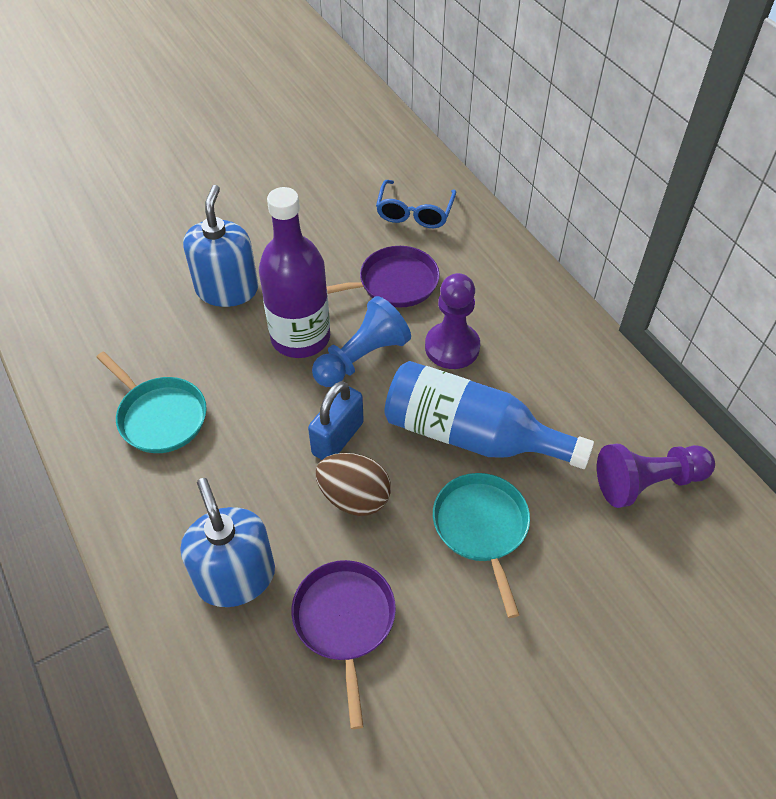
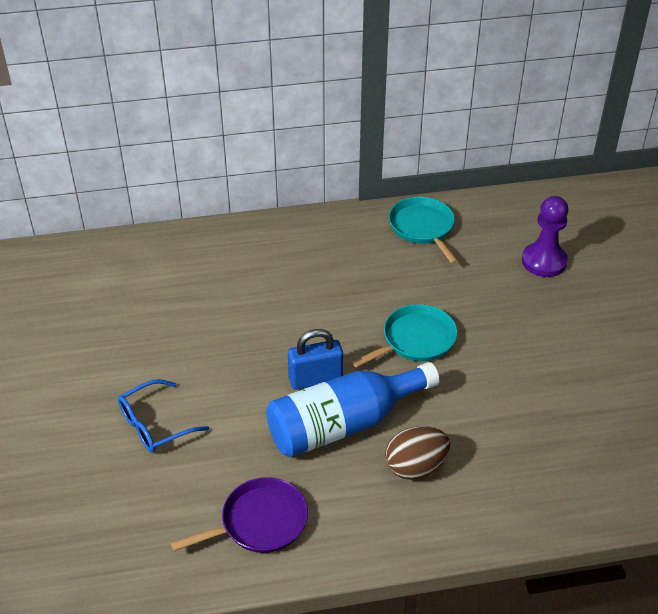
blue pawn: 1 -> 0
blue soap dispenser: 2 -> 0
purple bottle: 1 -> 0
purple pan: 2 -> 1
purple pawn: 2 -> 1

